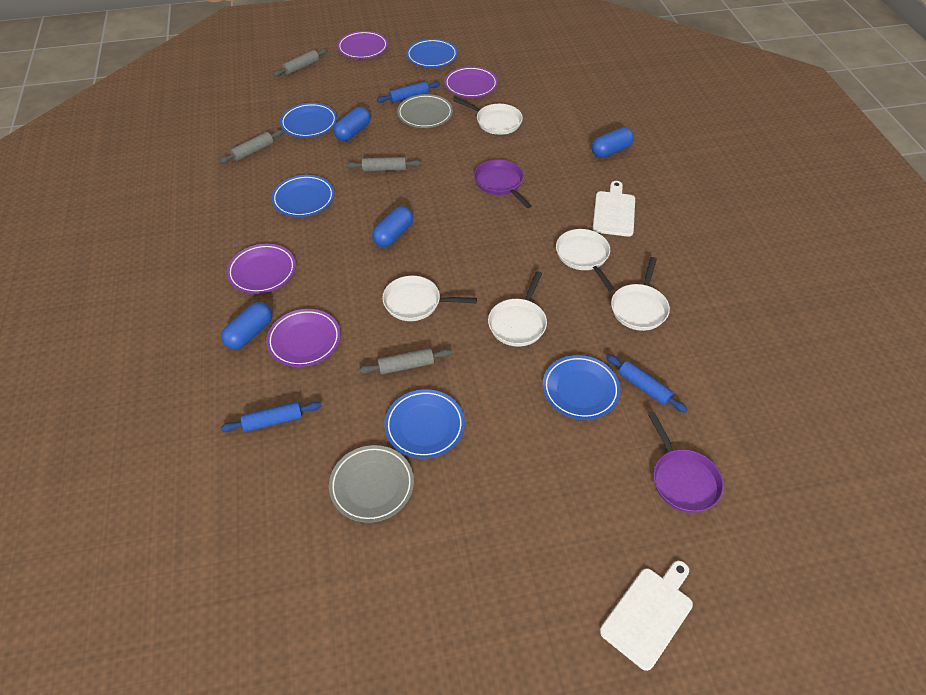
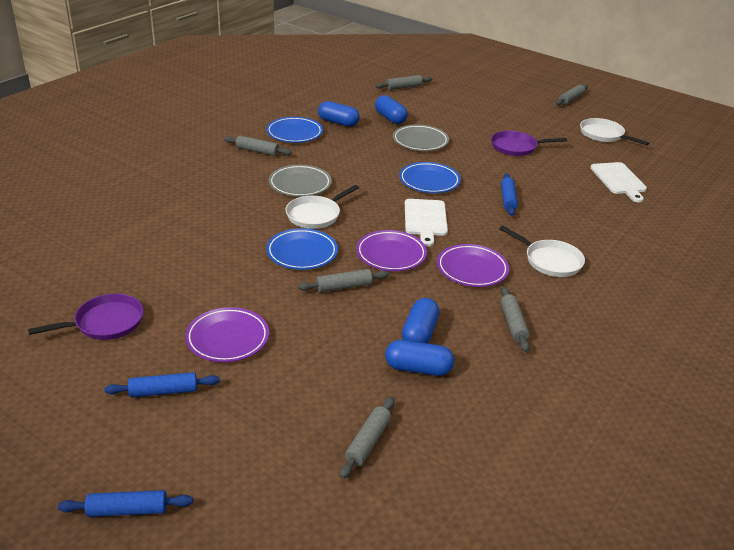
blue plate: 5 -> 3
grey rolling pin: 4 -> 6
purple plate: 4 -> 3
white pan: 5 -> 3

